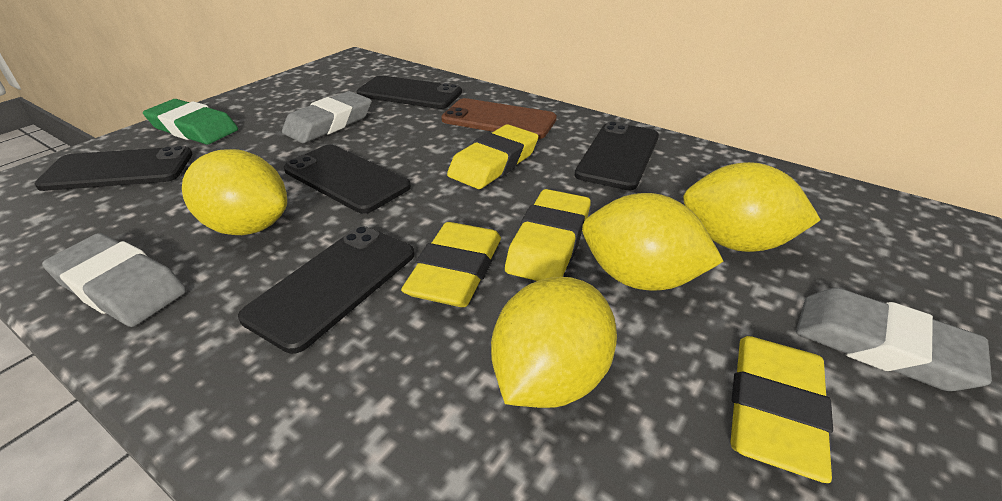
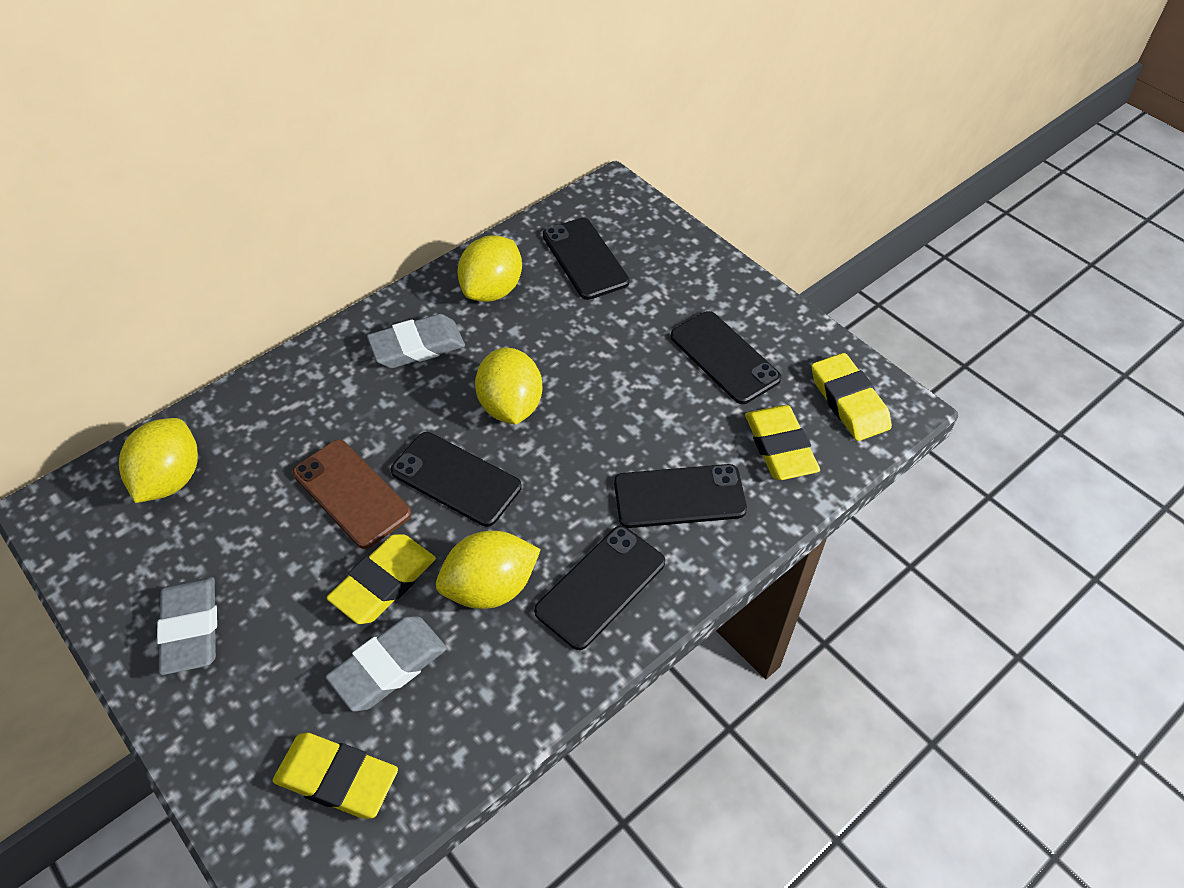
green eraser: 1 -> 0

